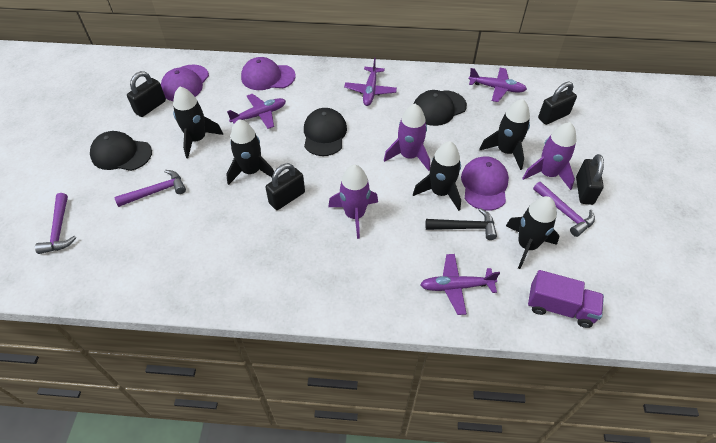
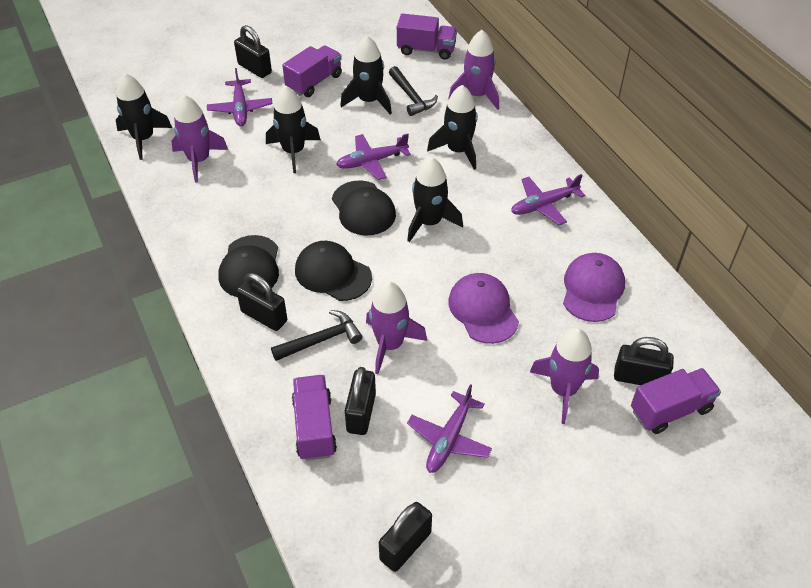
black hammer: 1 -> 2
black padlock: 4 -> 5
purple cap: 3 -> 2
purple hammer: 3 -> 0
purple rocket: 3 -> 4
purple truck: 1 -> 4

